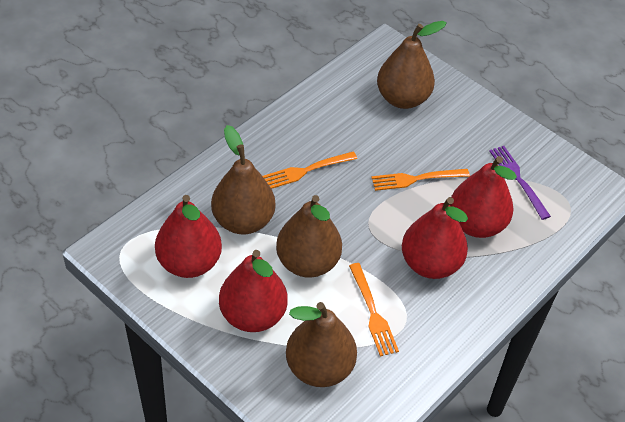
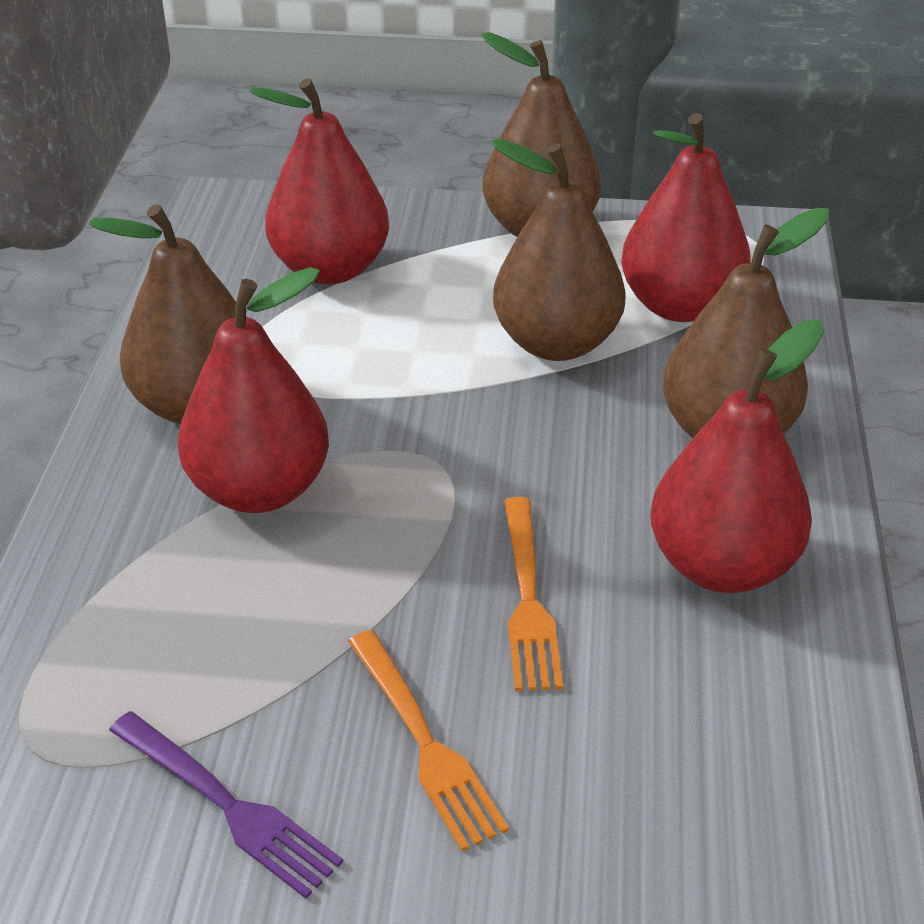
orange fork: 3 -> 2

